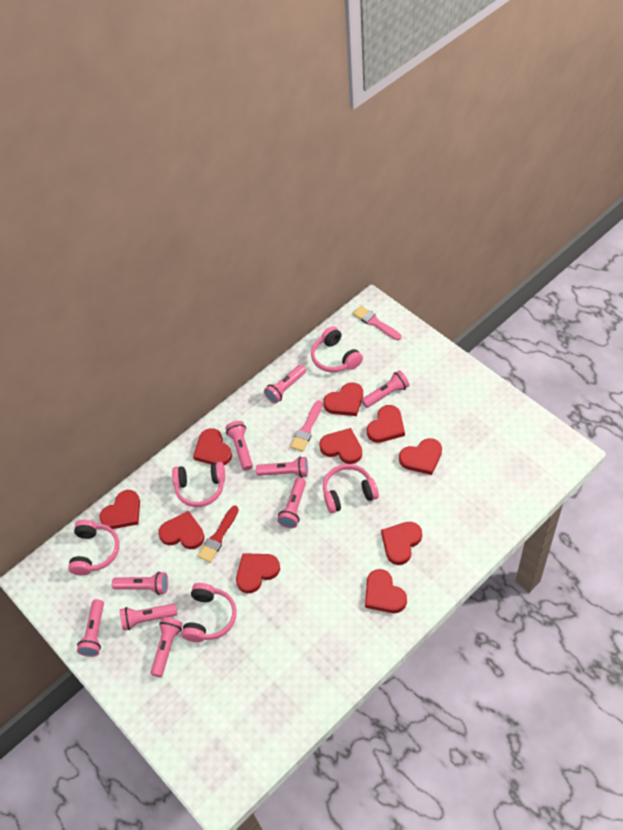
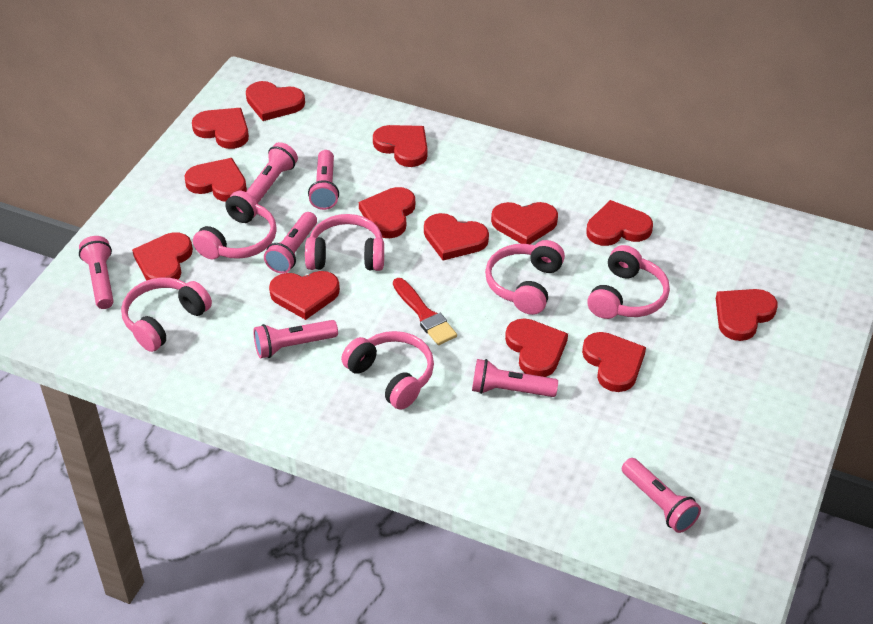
pink brush: 2 -> 0
pink flashlight: 9 -> 7
pink headphones: 5 -> 6
red heart: 10 -> 13

